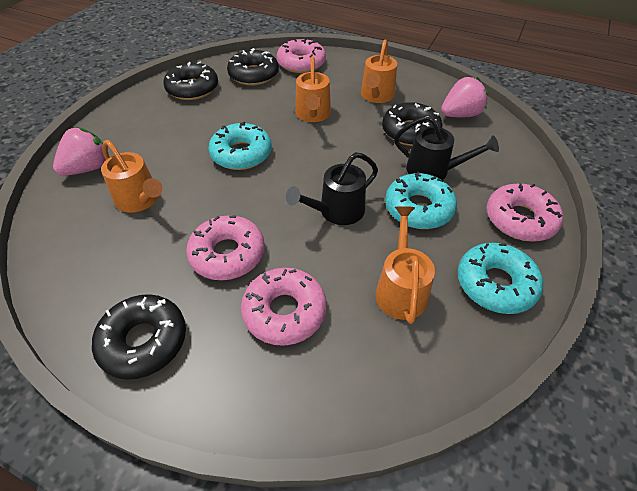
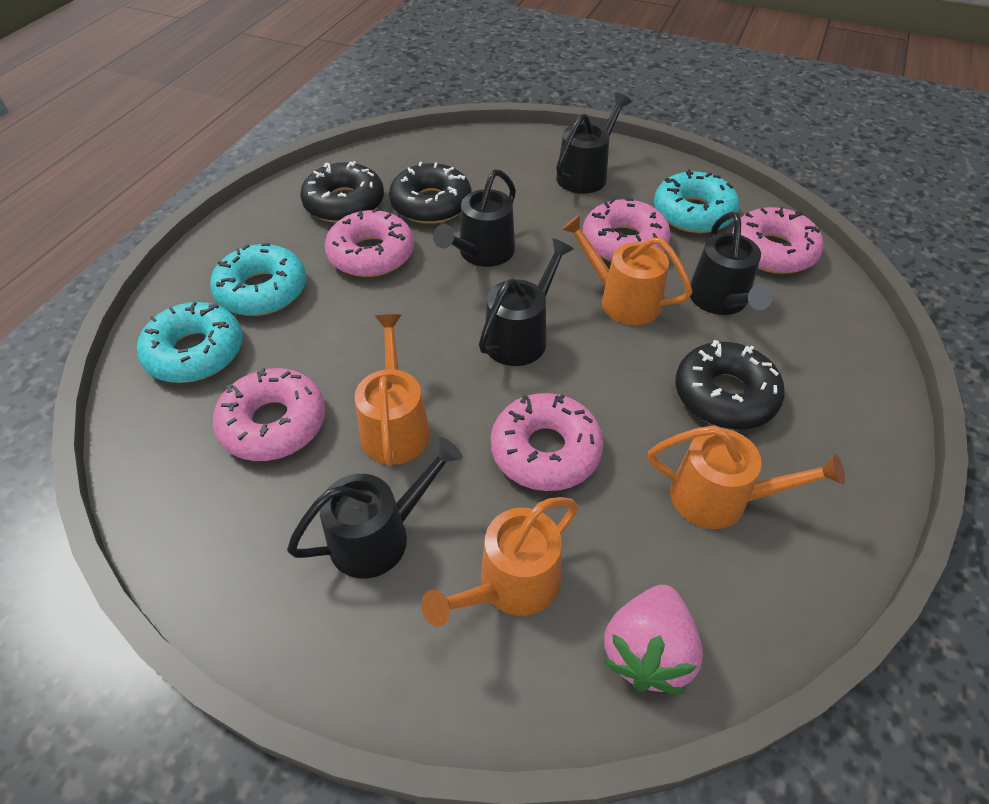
black donut: 4 -> 3
black watering can: 2 -> 5
pink donut: 4 -> 5
pink strawberry: 2 -> 1

